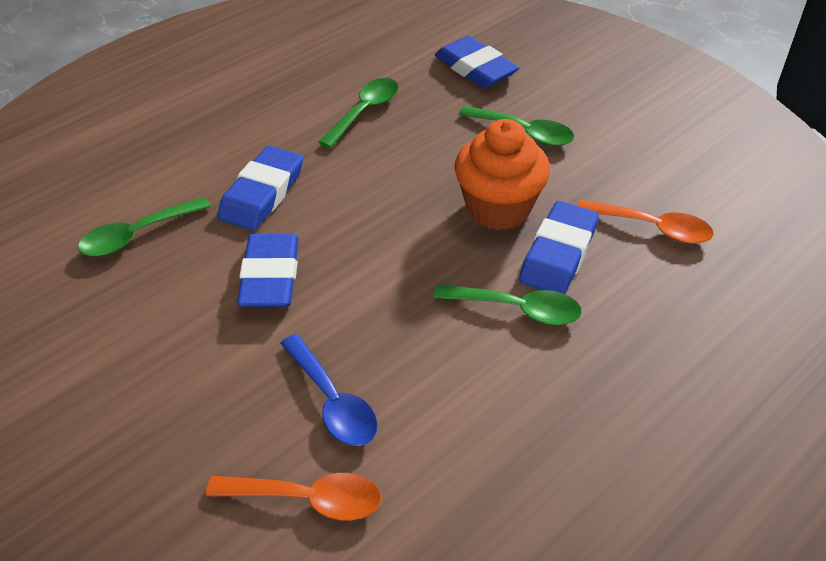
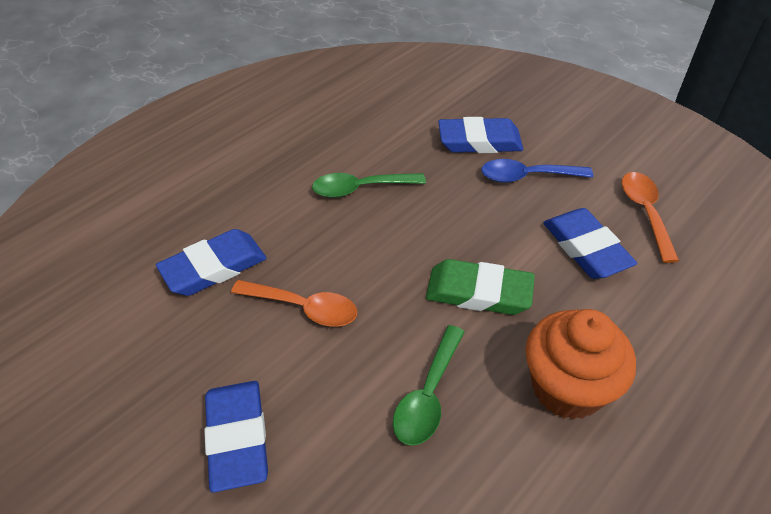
green eraser: 0 -> 1
green spoon: 4 -> 2

